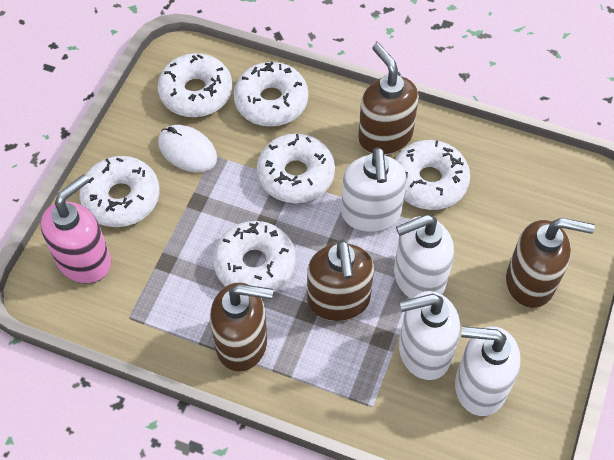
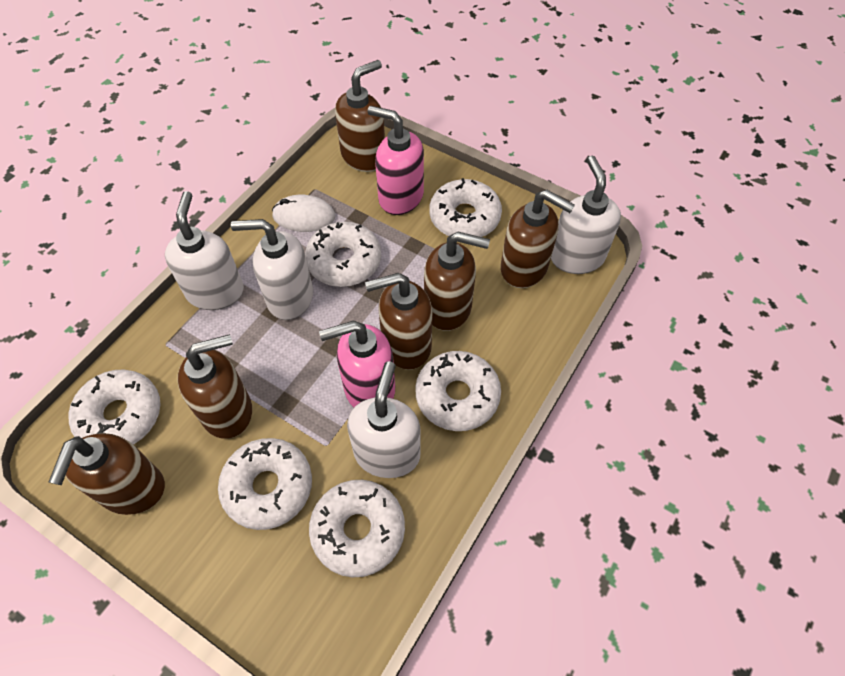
brown soap dispenser: 4 -> 6
pink soap dispenser: 1 -> 2

